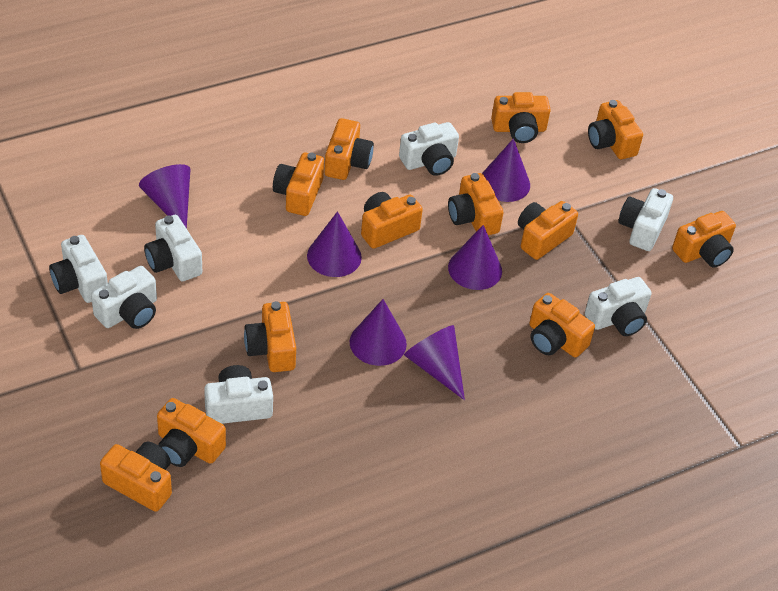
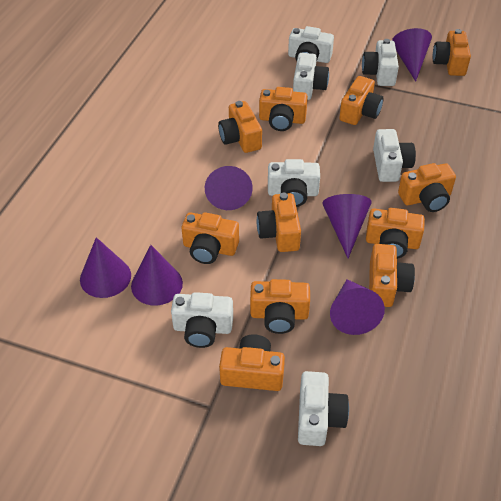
orange camera: 12 -> 11

